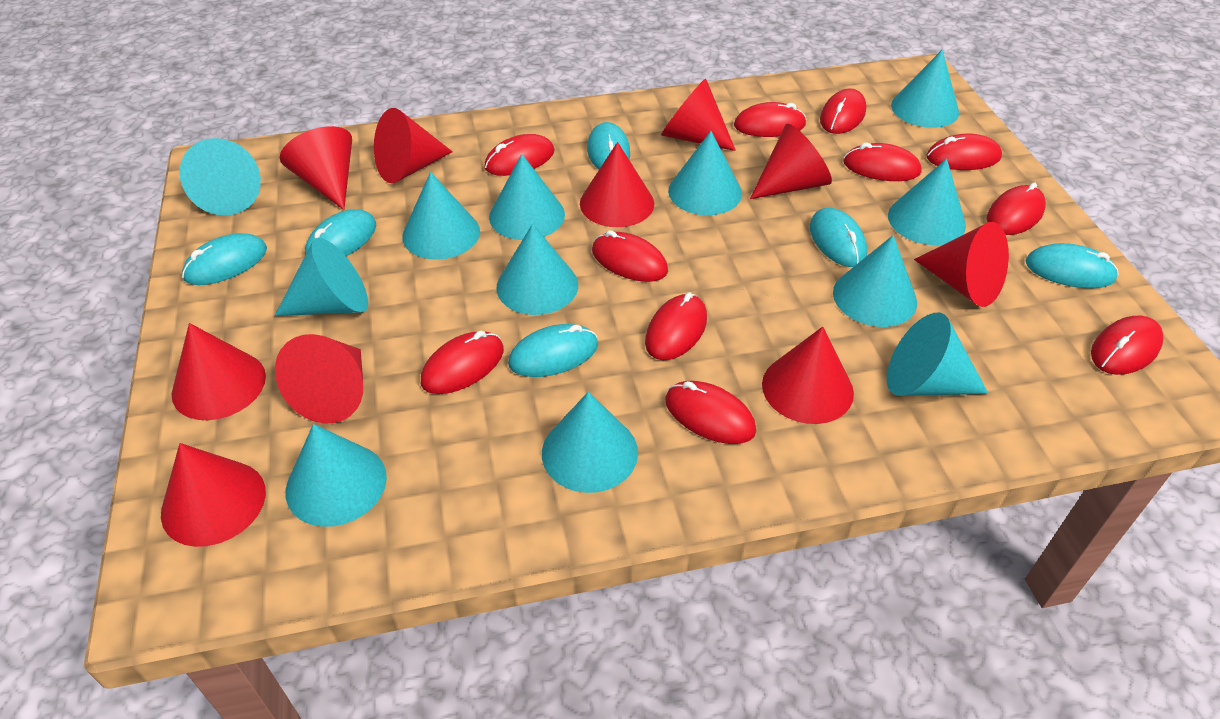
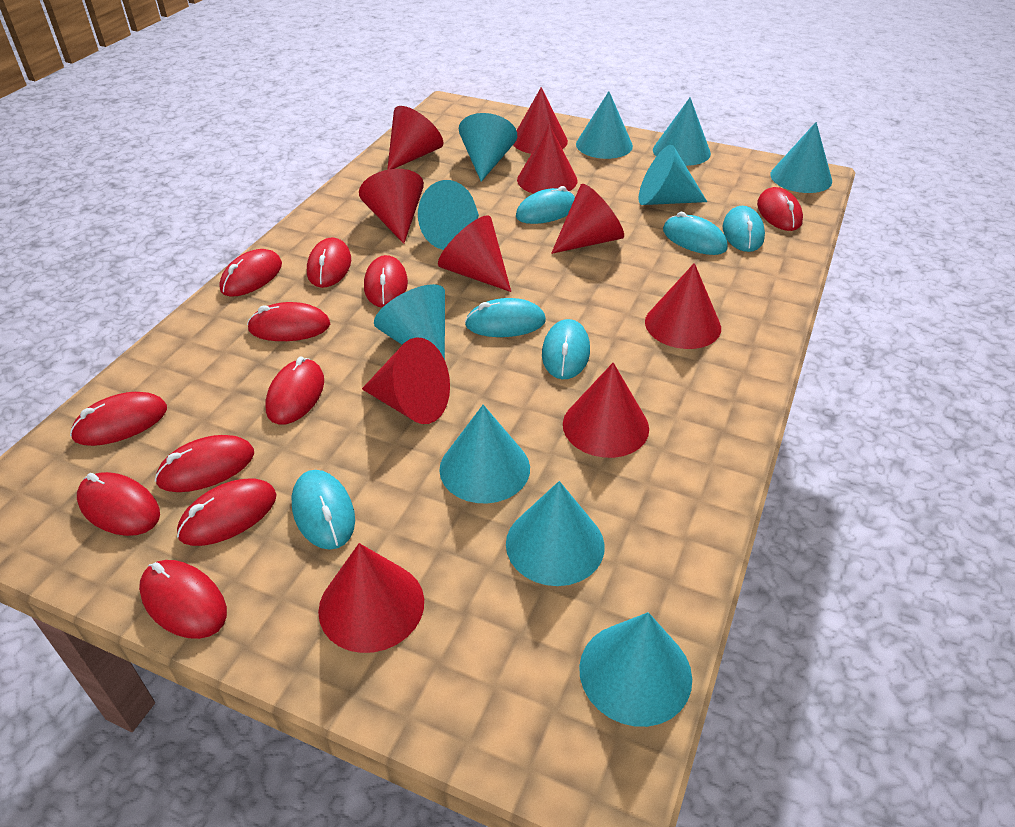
turquoise cone: 12 -> 10

